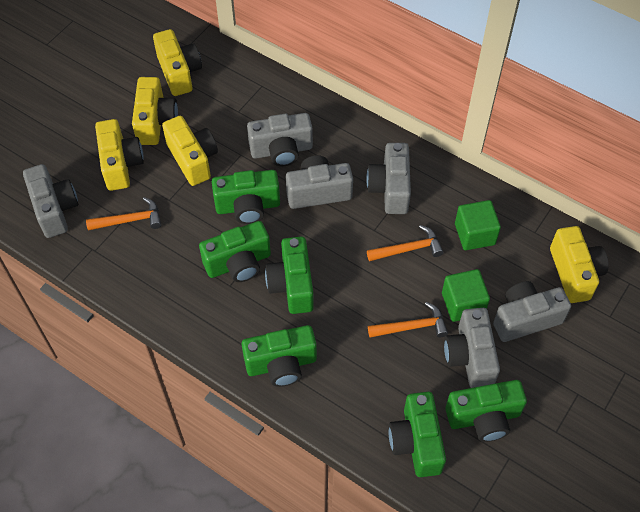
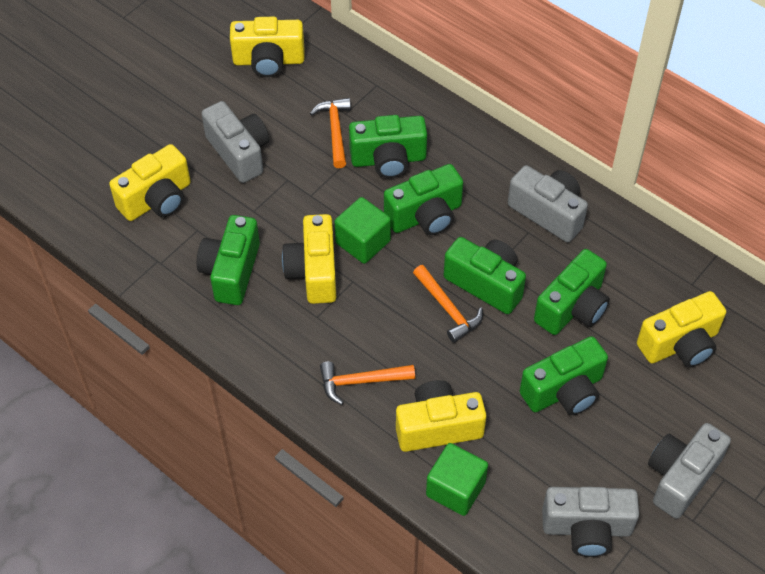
grey camera: 6 -> 4

